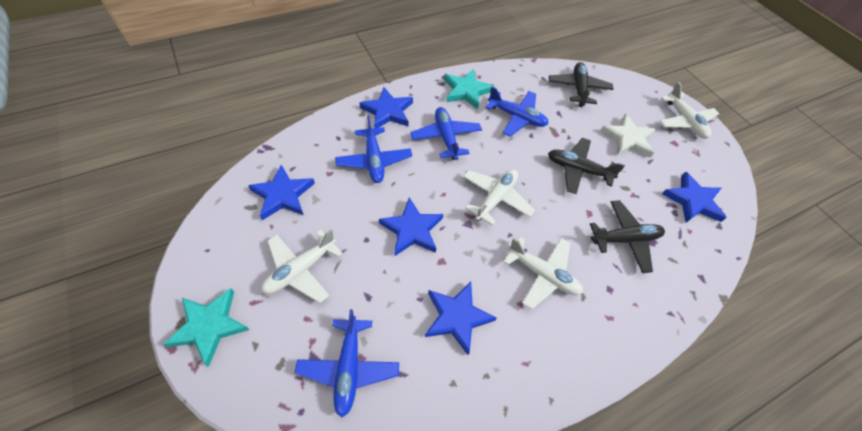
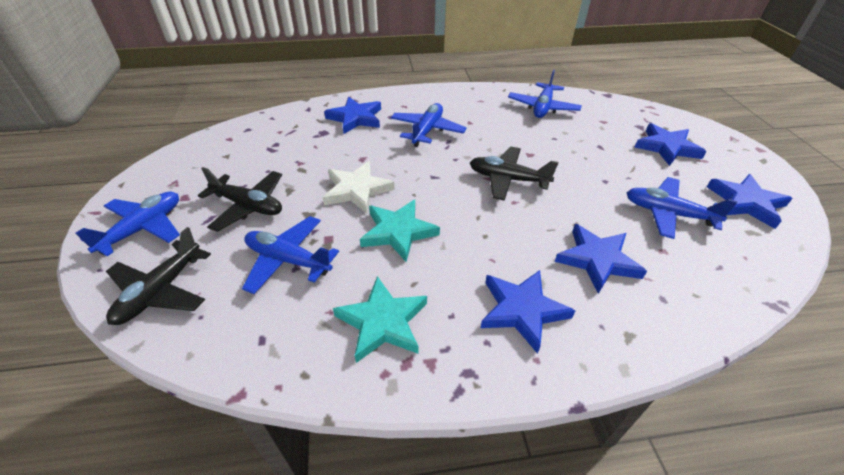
blue plane: 4 -> 5
white plane: 4 -> 0

